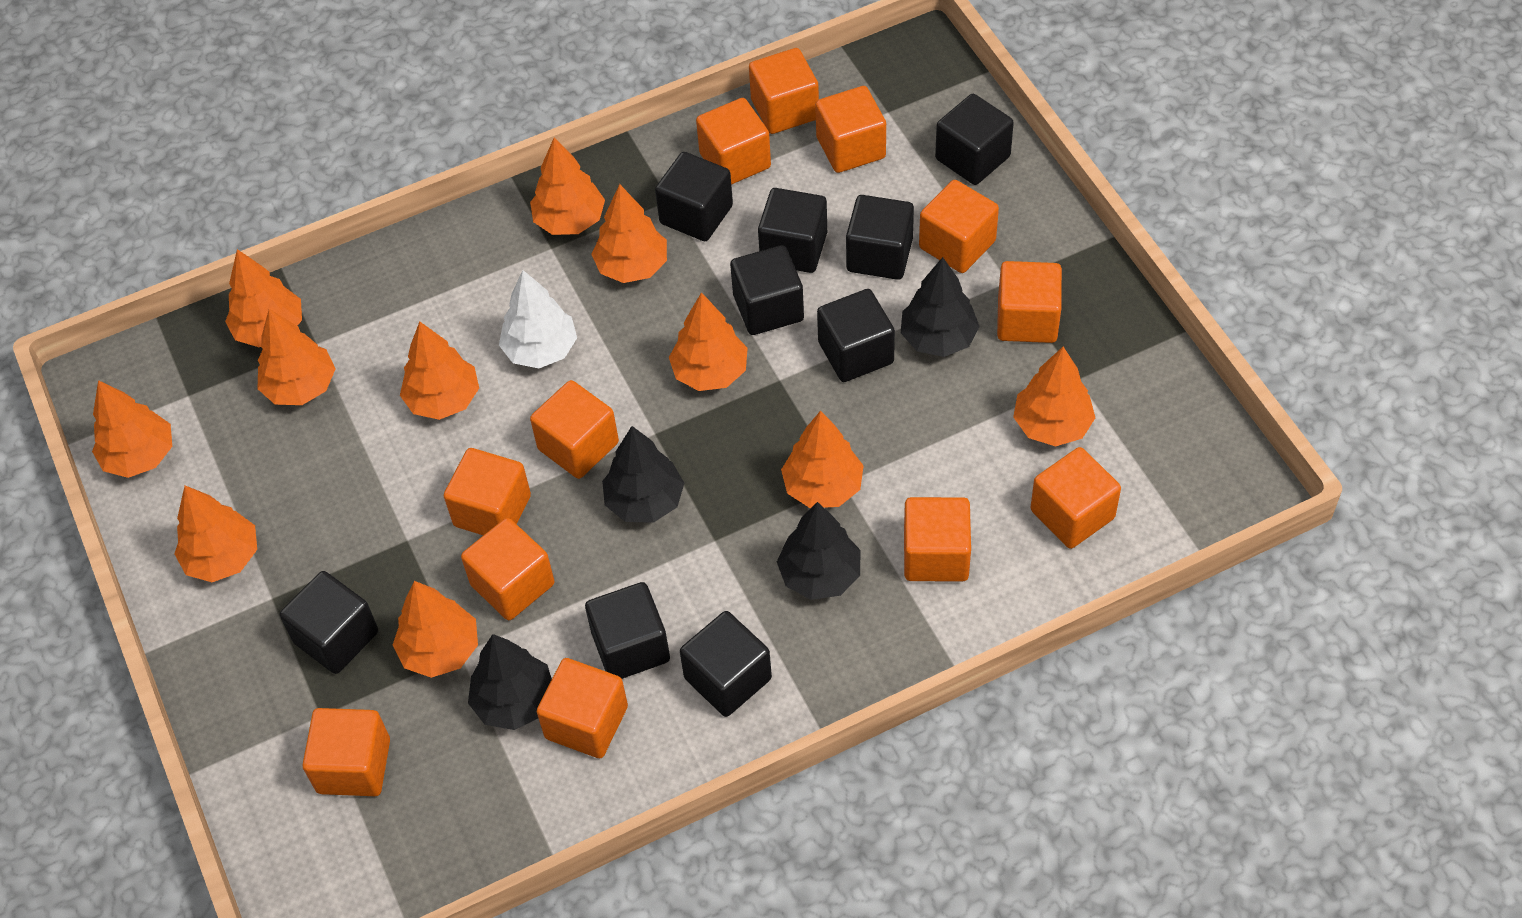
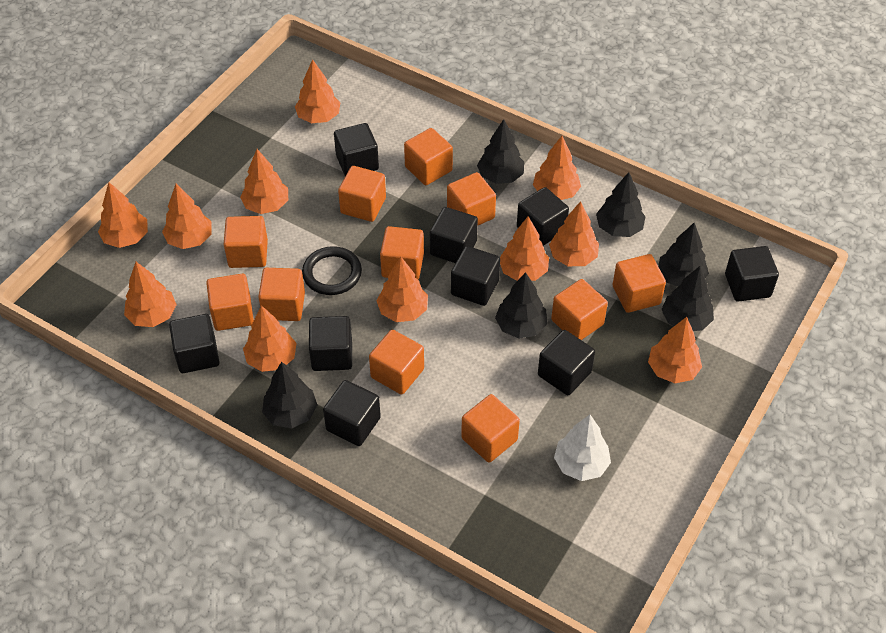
black ring: 0 -> 1
black tree: 4 -> 6
orange cube: 12 -> 11

